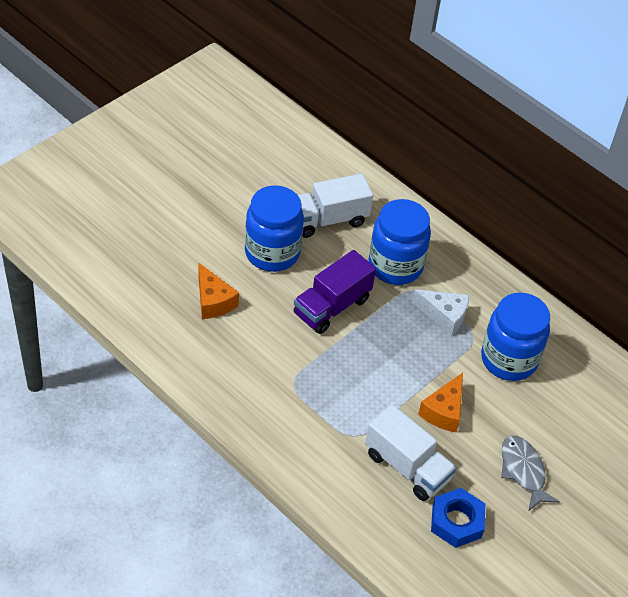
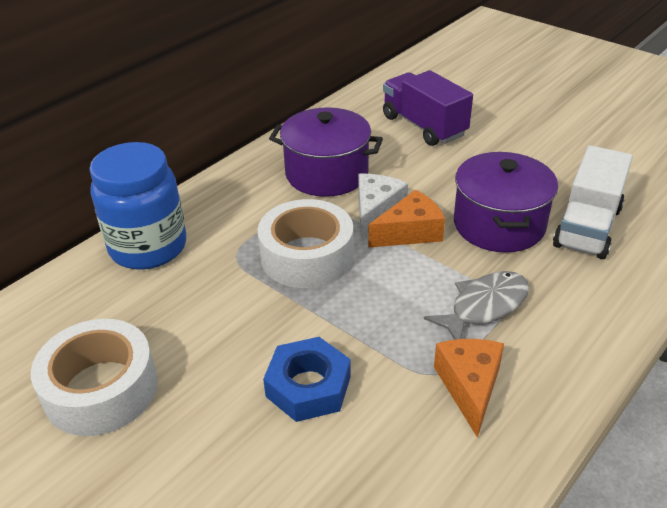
blue jar: 3 -> 1
purple pot: 0 -> 2
white tape: 0 -> 2
white truck: 2 -> 1

